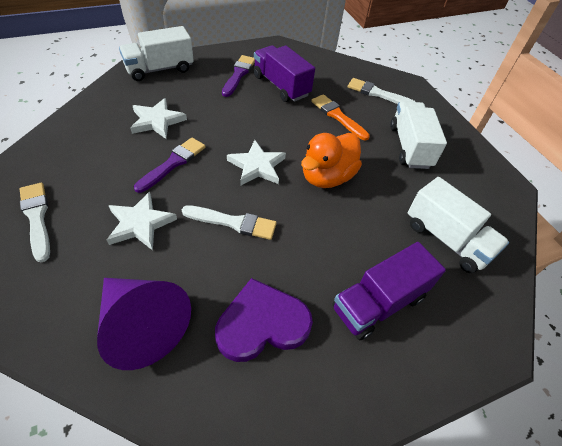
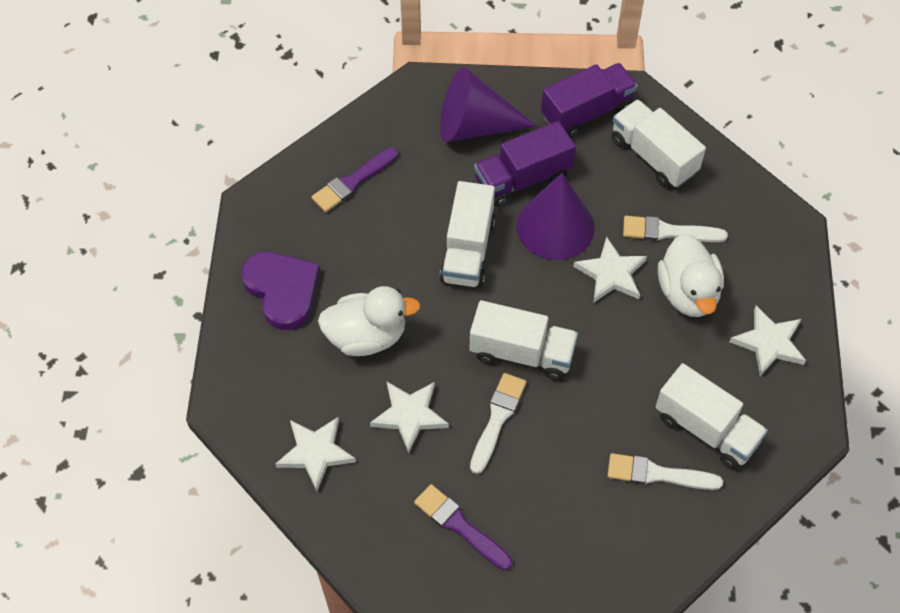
orange brush: 1 -> 0
orange duck: 1 -> 0
purple cone: 1 -> 2
white duck: 0 -> 2
white star: 3 -> 4
white truck: 3 -> 4

